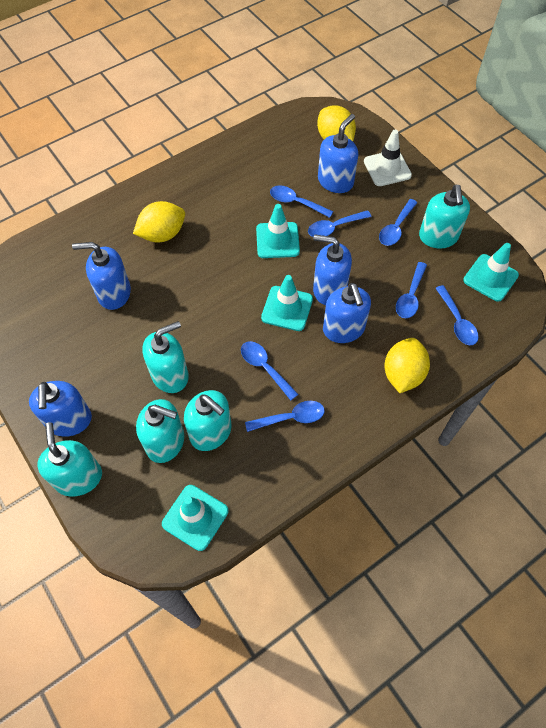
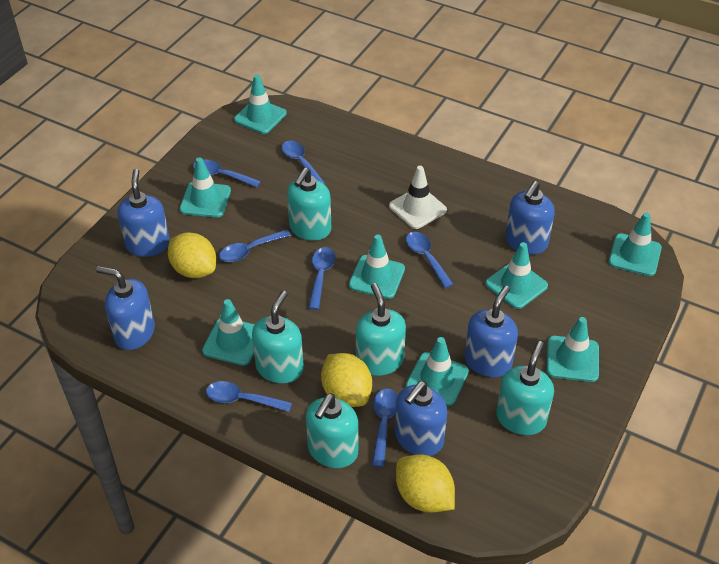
turquoise traffic cone: 4 -> 8

